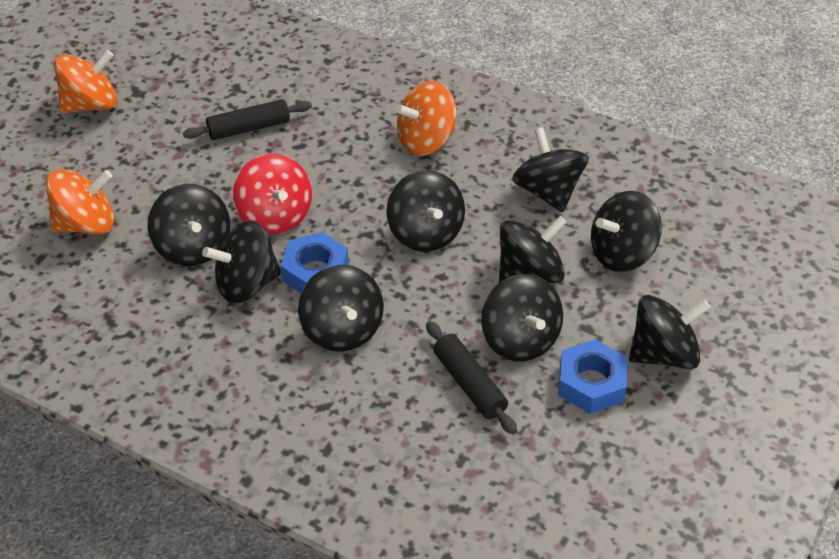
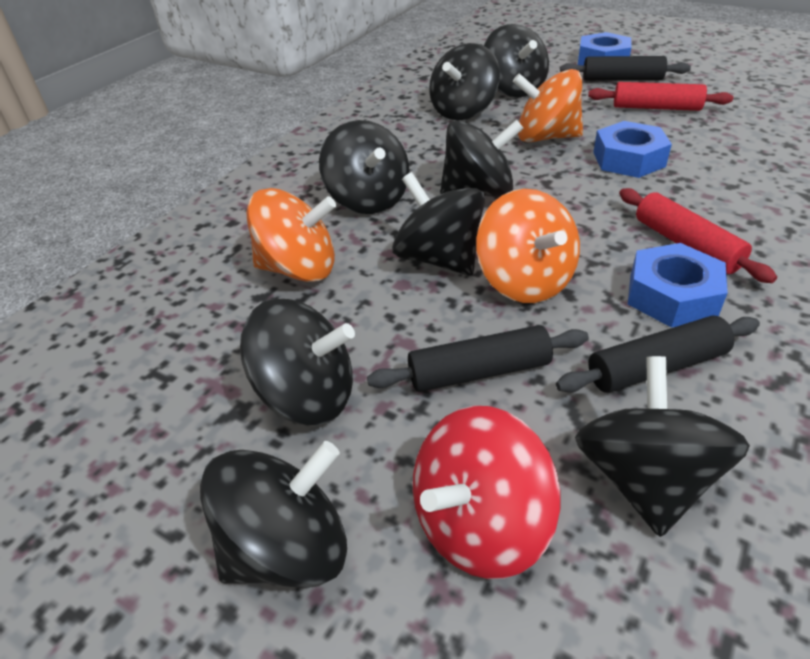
black rolling pin: 2 -> 3
black spinning top: 9 -> 8
blue nut: 2 -> 3
red rolling pin: 0 -> 2

